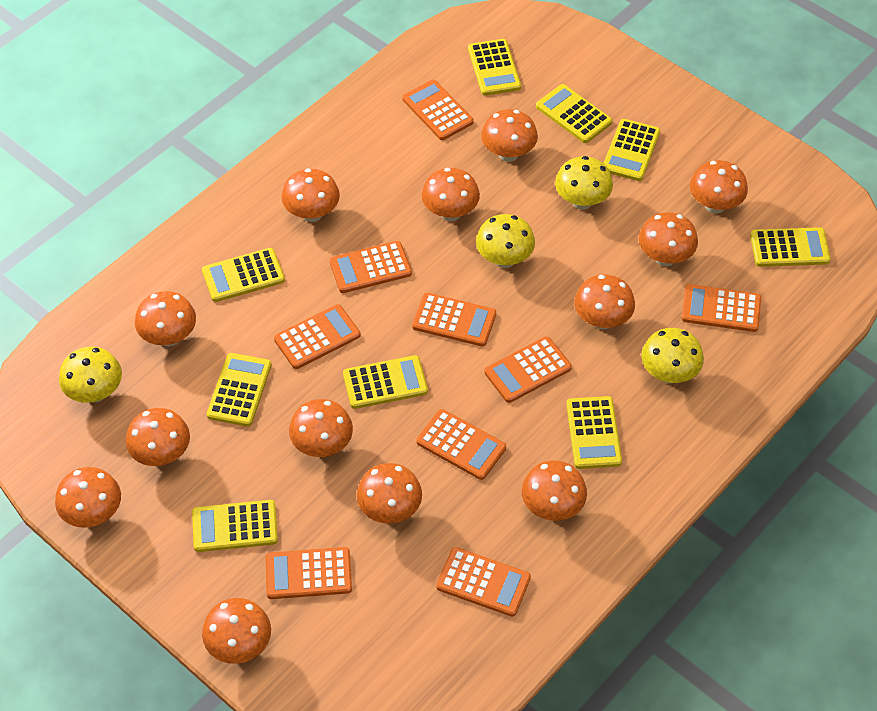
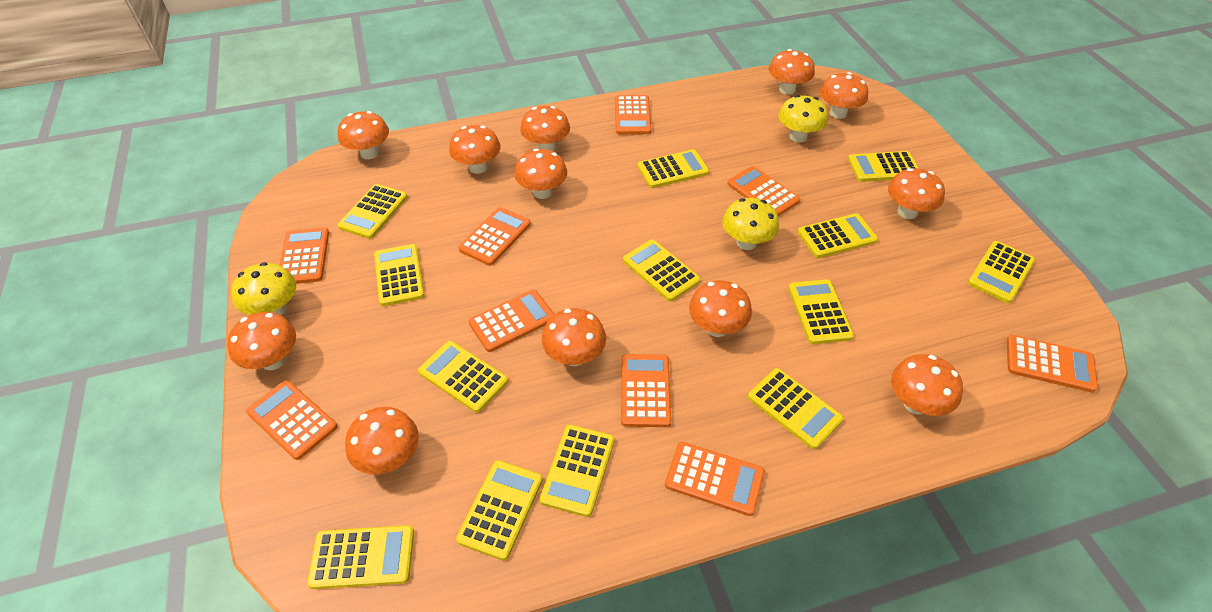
orange mushroom: 13 -> 12
yellow calculator: 9 -> 13
yellow mushroom: 4 -> 3

